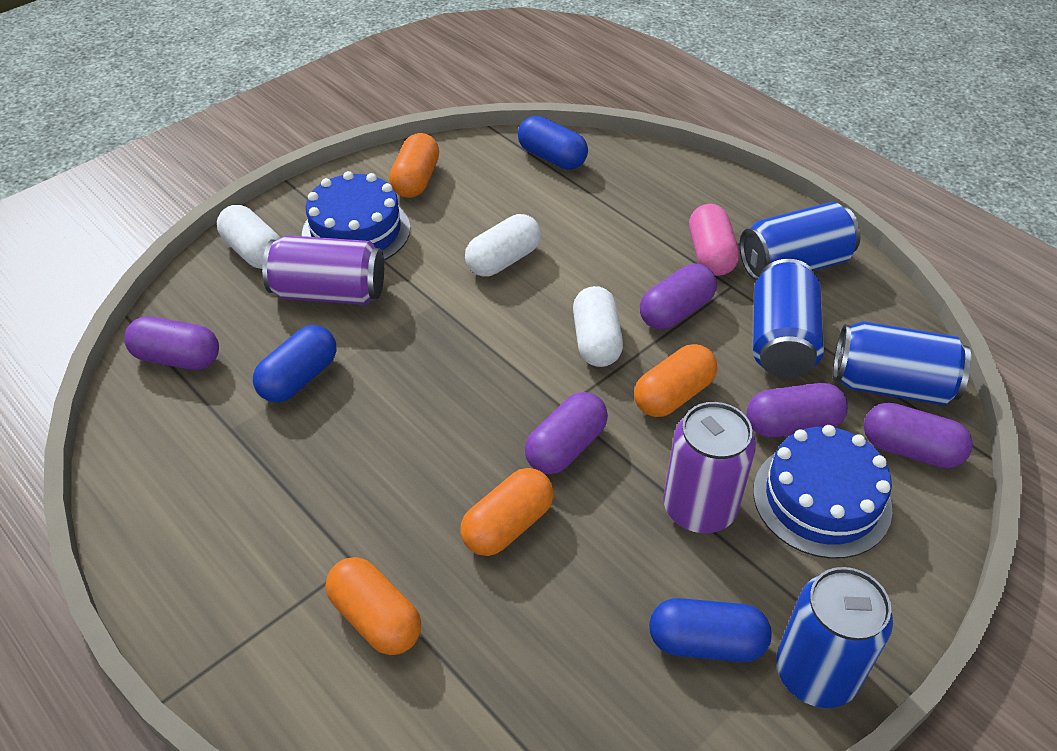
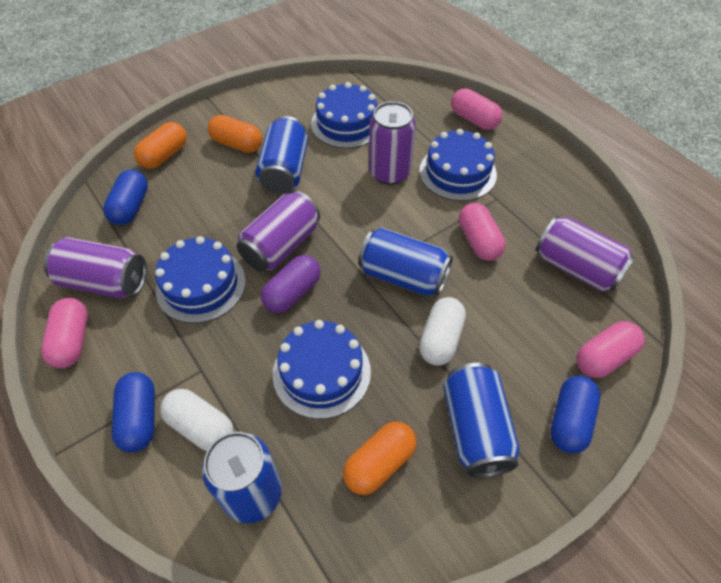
blue cake: 2 -> 4
orange capsule: 4 -> 3
pink capsule: 1 -> 4
purple can: 2 -> 4
purple capsule: 5 -> 1
white capsule: 3 -> 2

